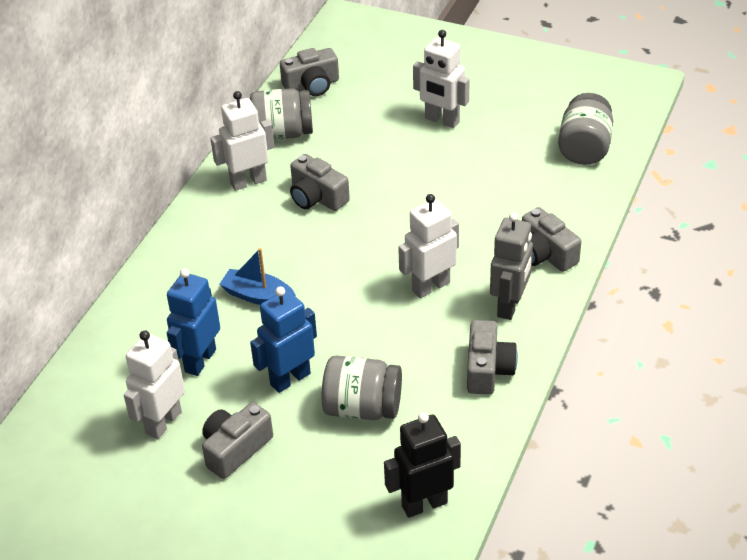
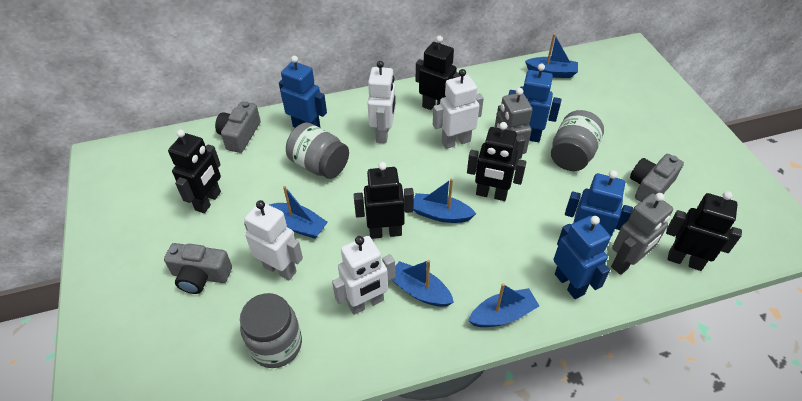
black robot: 1 -> 5
blue boat: 1 -> 5
blue robot: 2 -> 4
grey camera: 5 -> 3
grey robot: 1 -> 2

